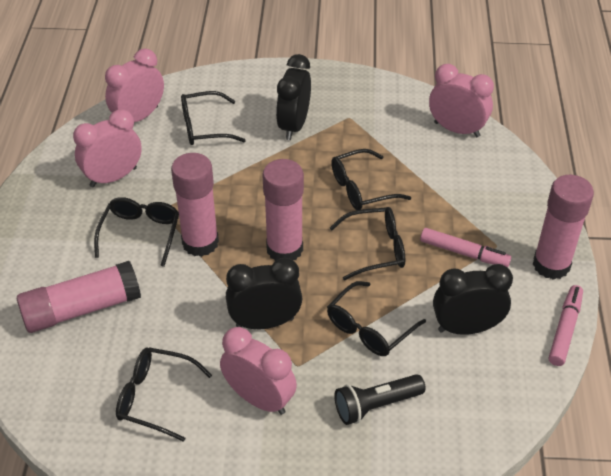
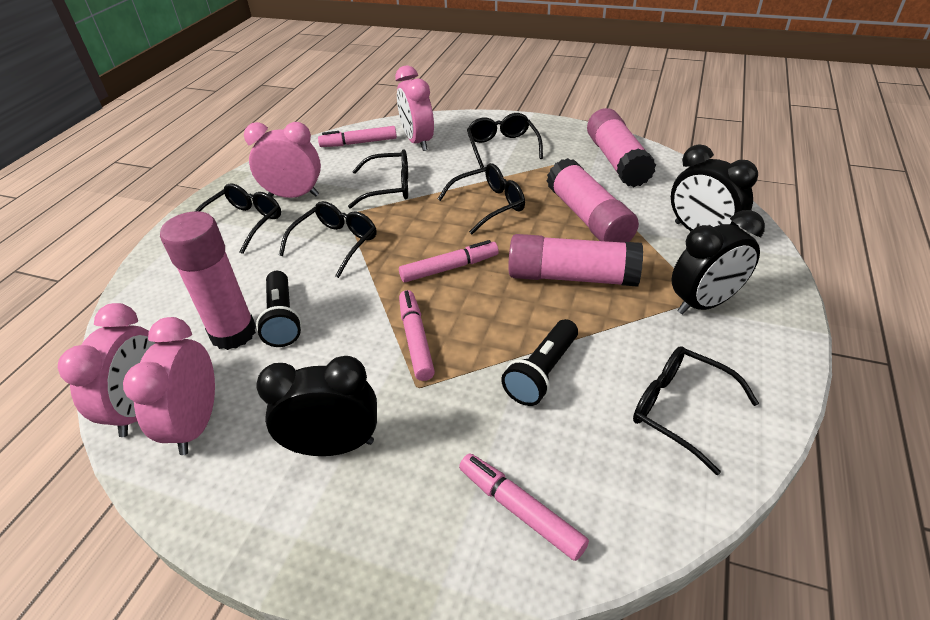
black flashlight: 1 -> 2
pink marker: 2 -> 4

